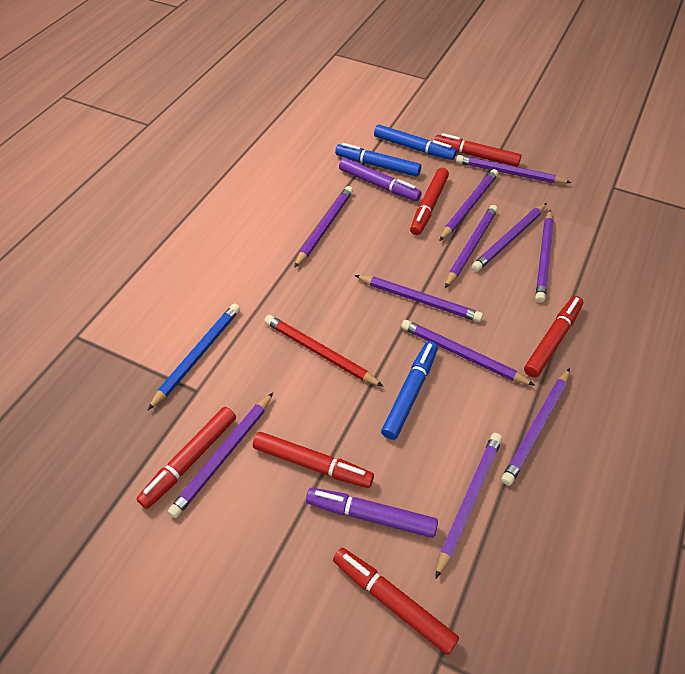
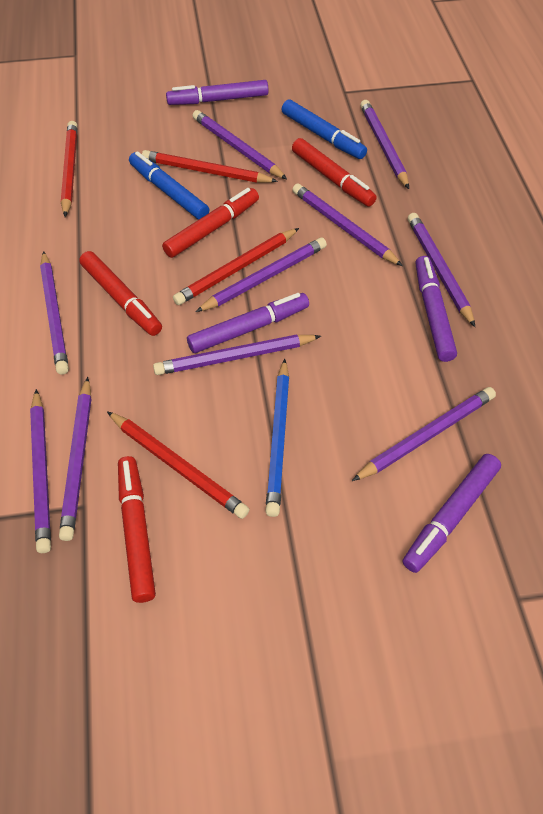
blue marker: 3 -> 2
purple marker: 2 -> 4
purple pencil: 11 -> 10
red marker: 6 -> 4
red pencil: 1 -> 4

